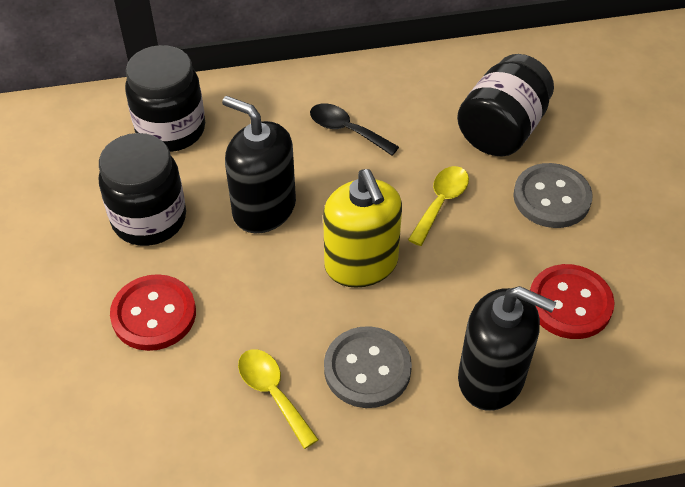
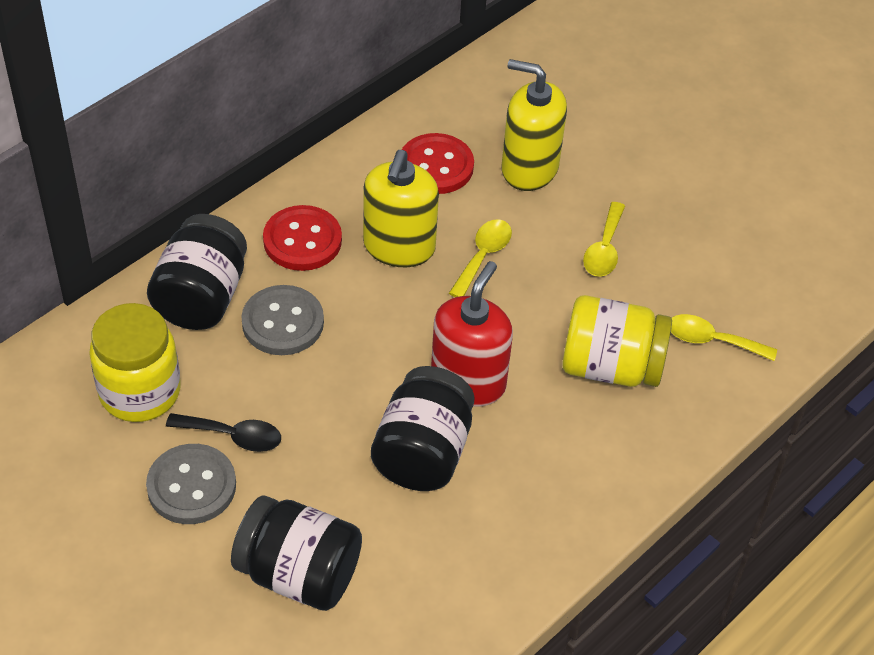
black soap dispenser: 2 -> 0
red soap dispenser: 0 -> 1
yellow jar: 0 -> 2
yellow soap dispenser: 1 -> 2
yellow spoon: 2 -> 3

